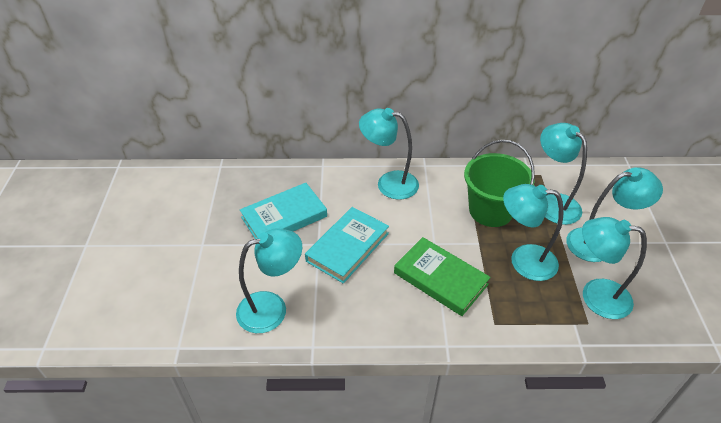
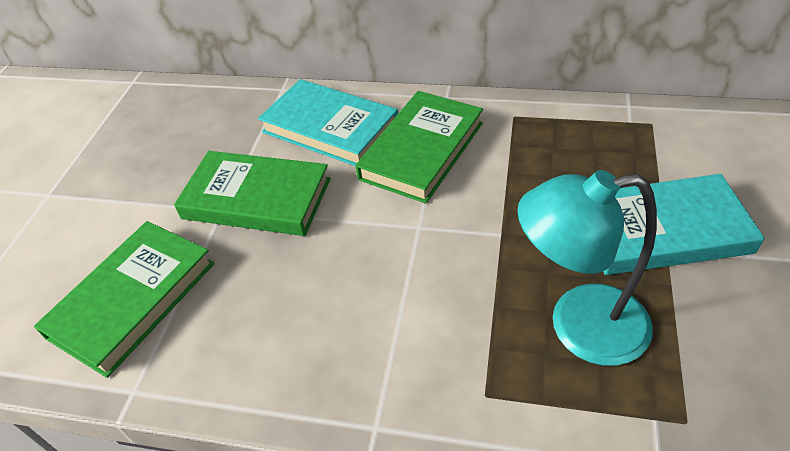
green book: 1 -> 3
green bucket: 1 -> 0
turquoise lamp: 6 -> 1

